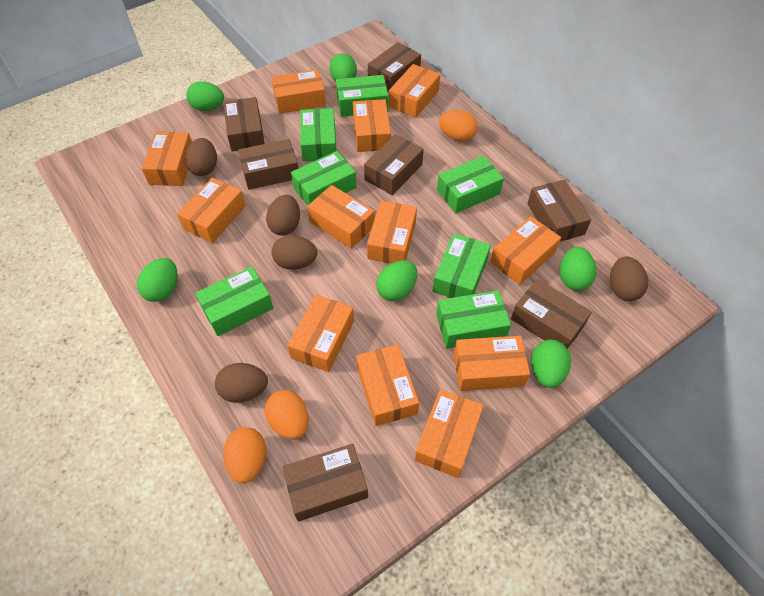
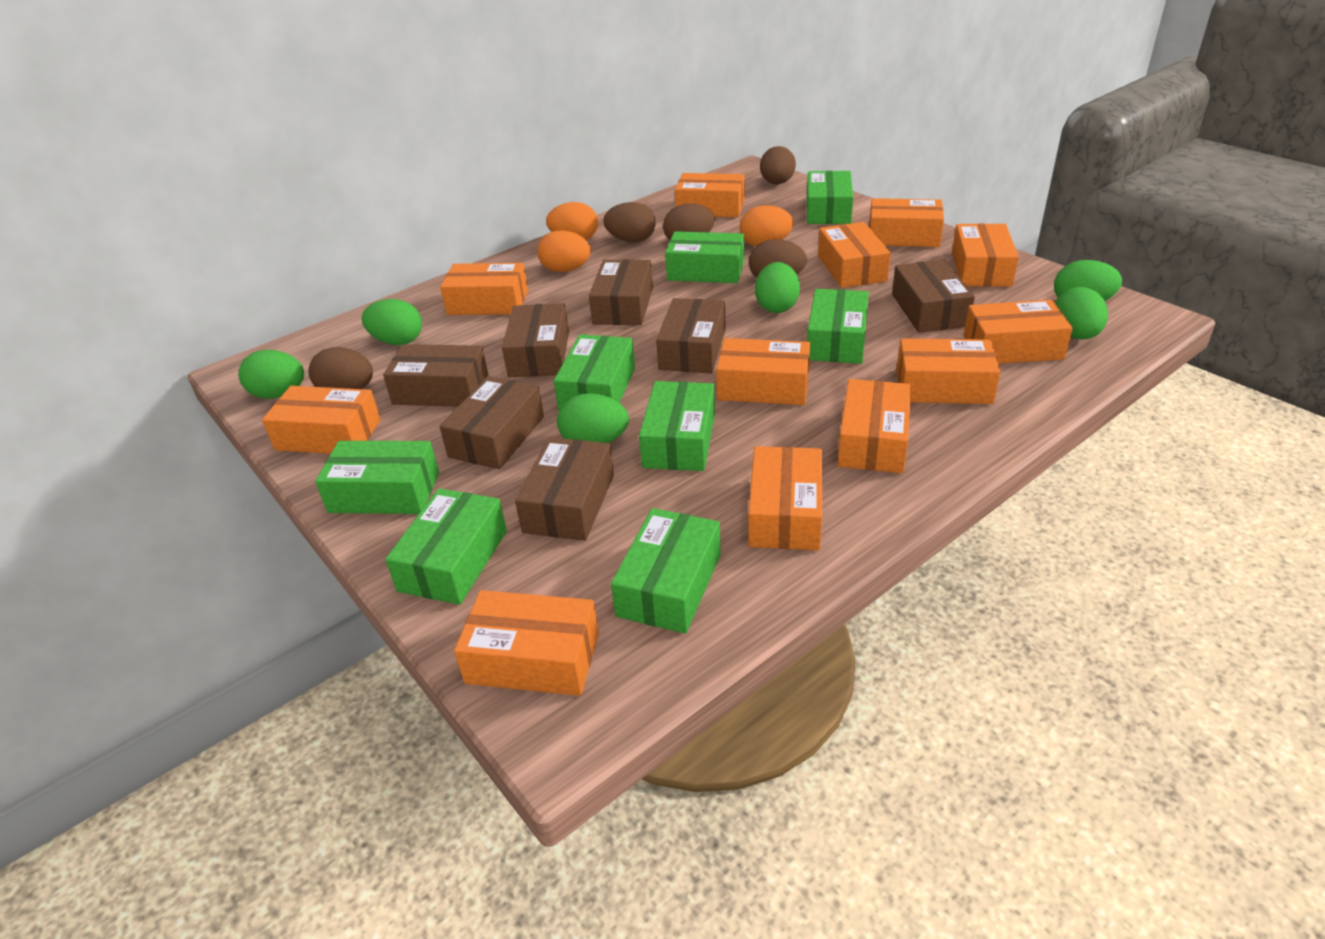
green box: 7 -> 8

